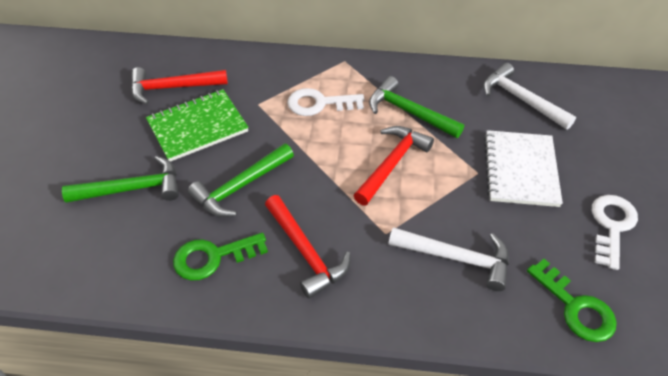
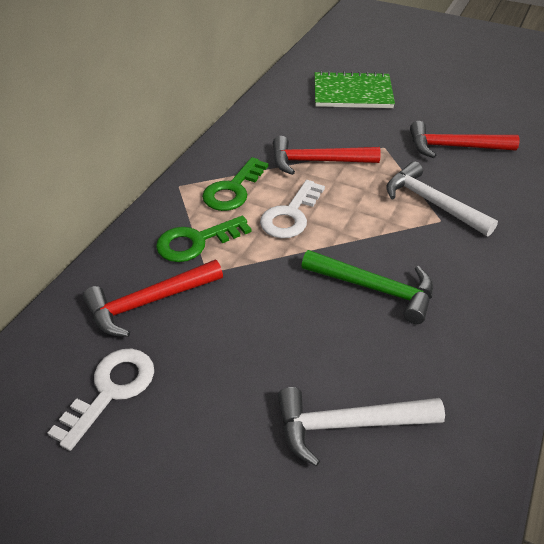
green hammer: 3 -> 1
white notebook: 1 -> 0

